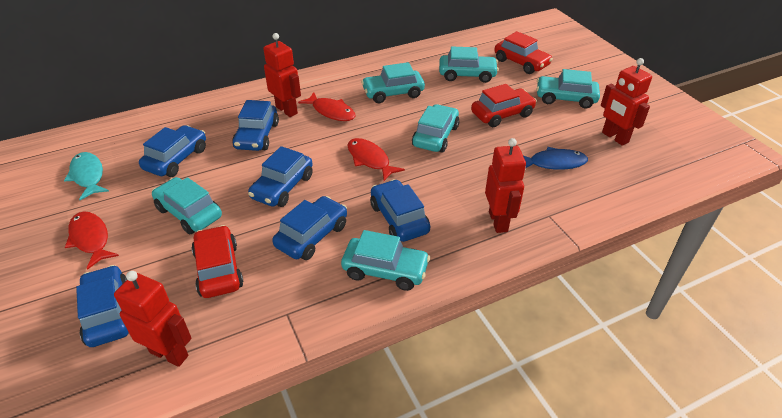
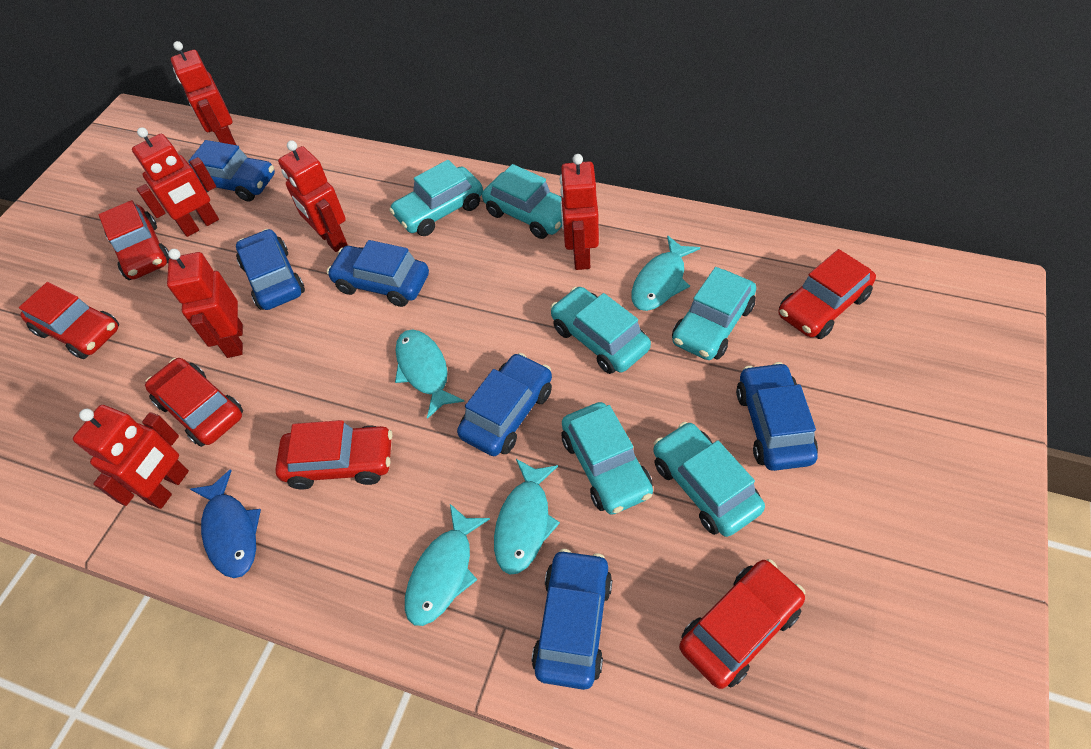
red car: 3 -> 6
red fish: 3 -> 0
red robot: 4 -> 6
turquoise fish: 1 -> 4

